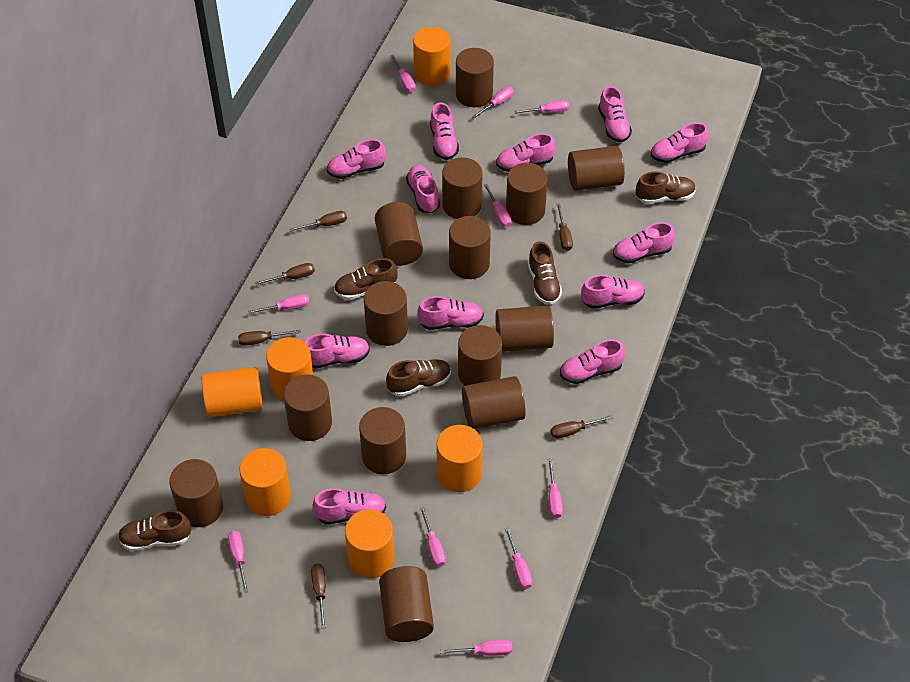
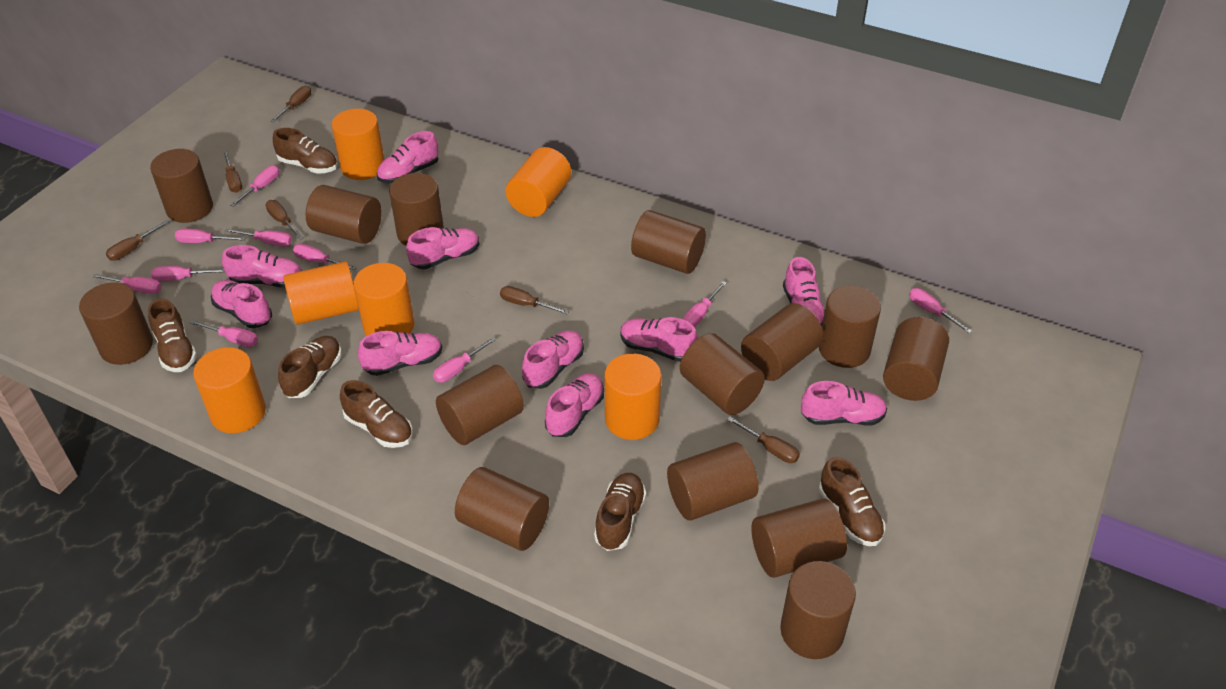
brown shoe: 5 -> 6
pink shoe: 12 -> 10

